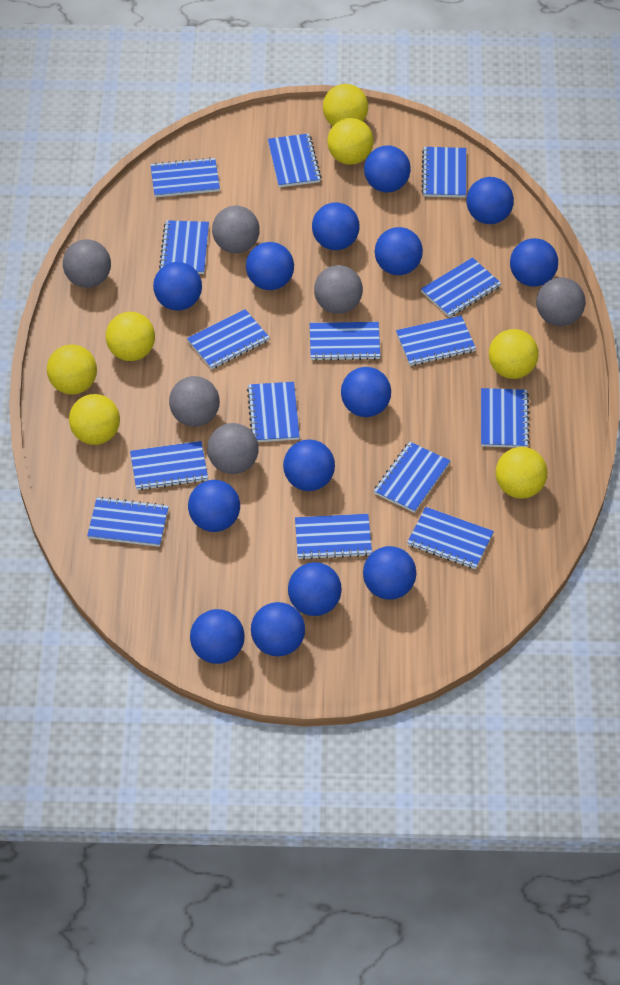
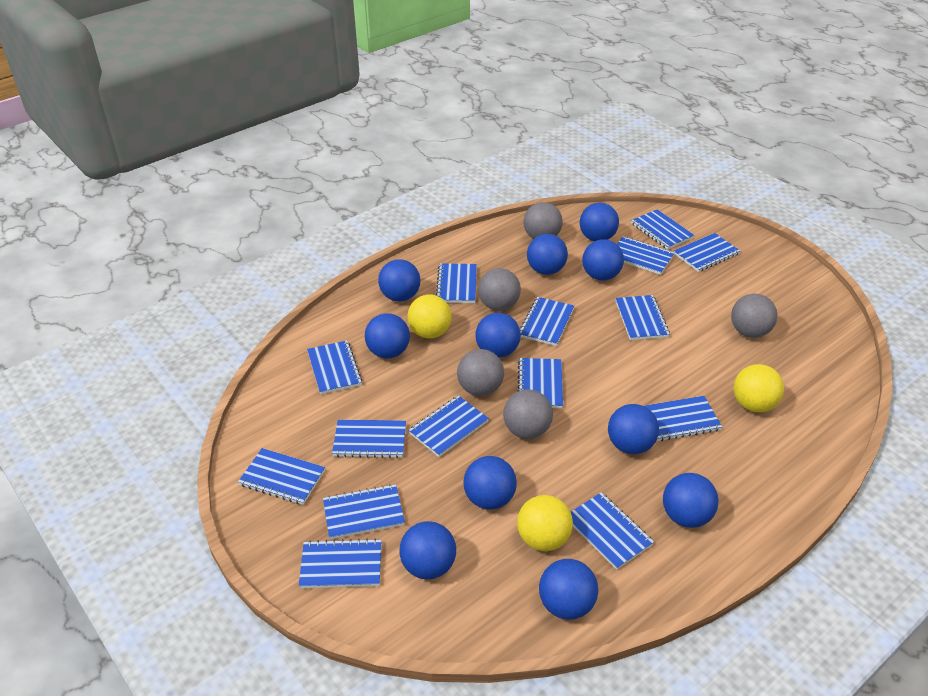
blue ball: 14 -> 11
grey ball: 6 -> 5
yellow ball: 7 -> 3

